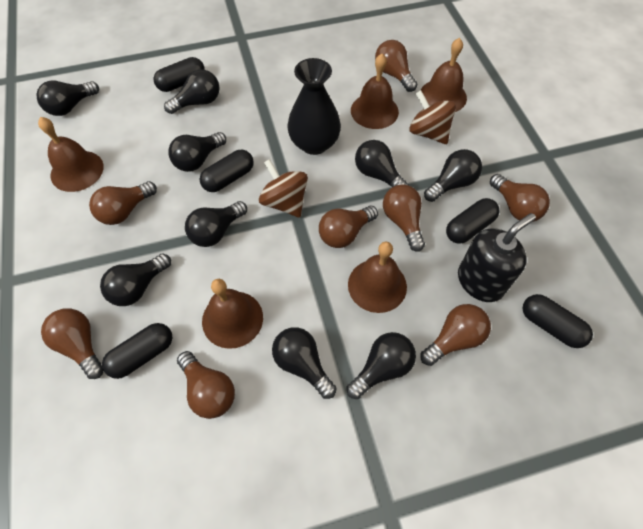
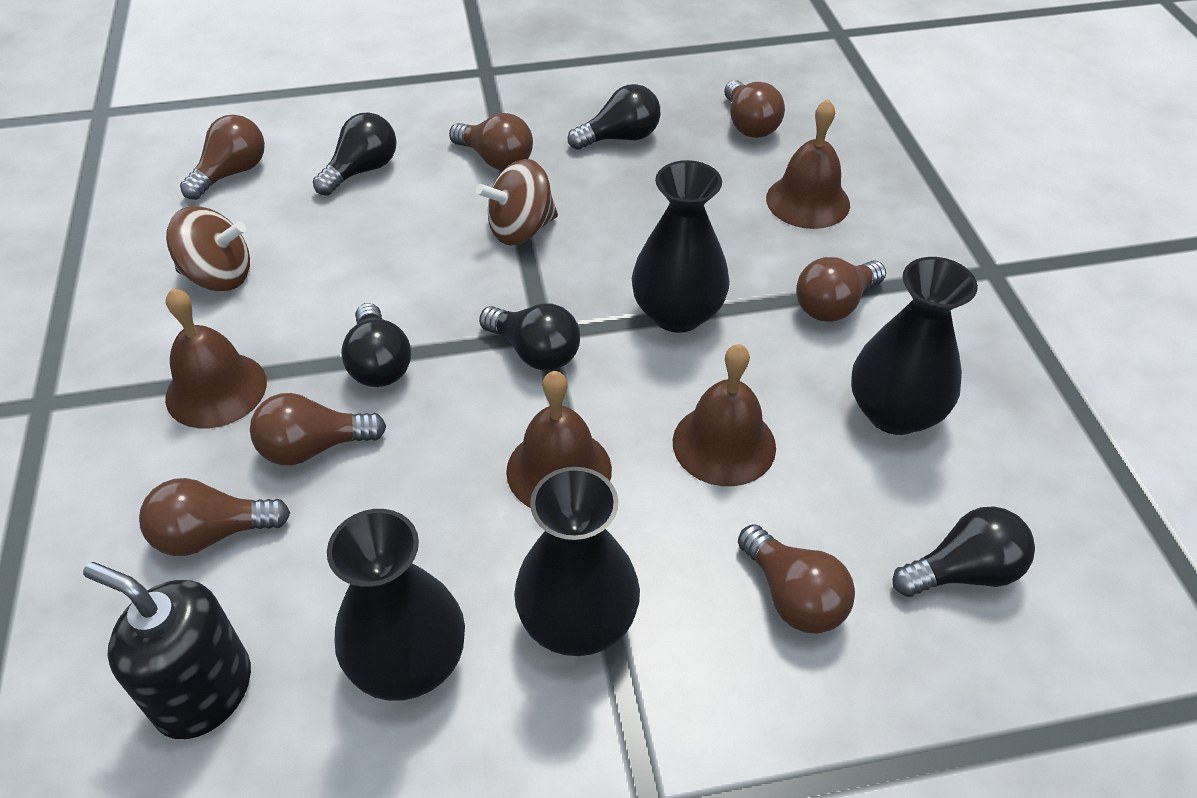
black capsule: 5 -> 0
black light bulb: 9 -> 5
black vase: 1 -> 4
brown bell: 5 -> 4
brown light bulb: 8 -> 7

